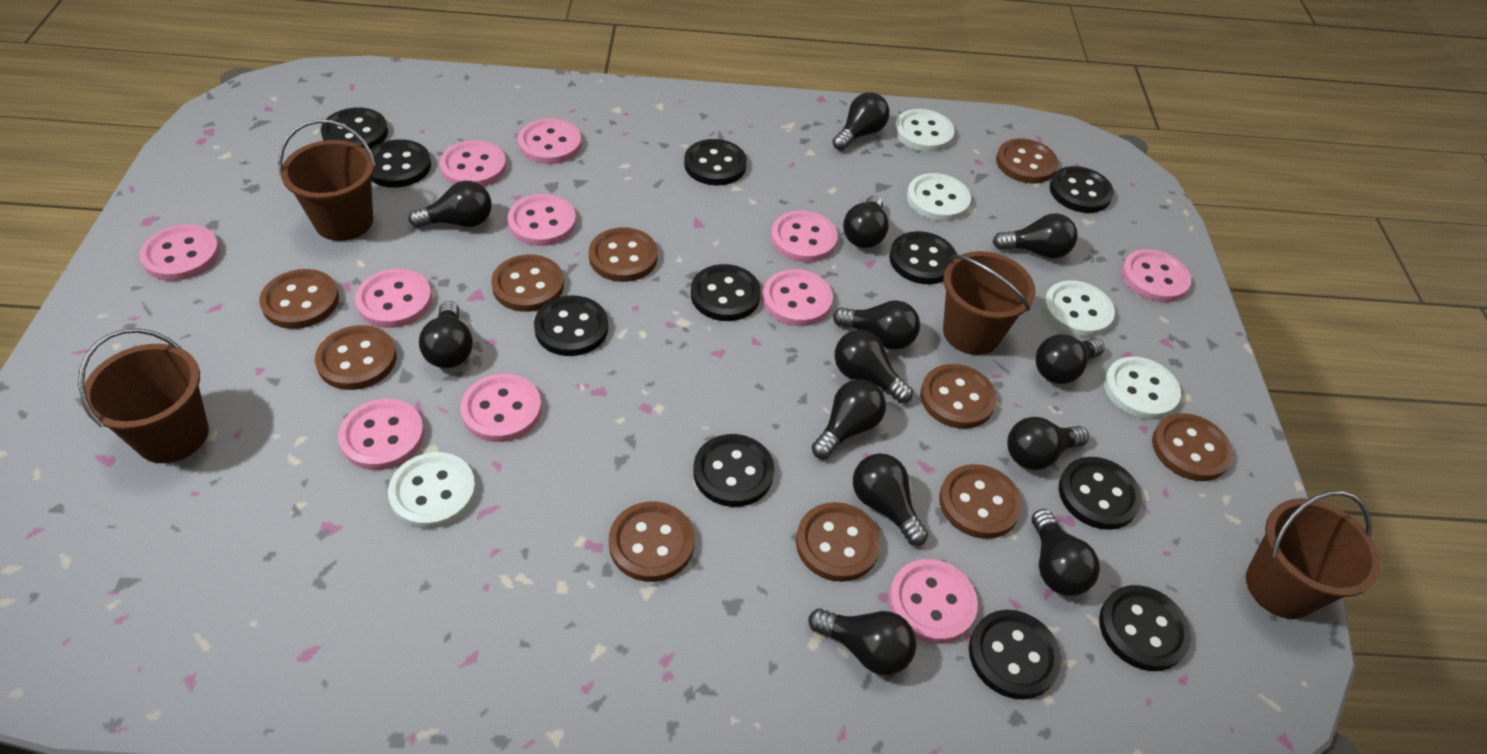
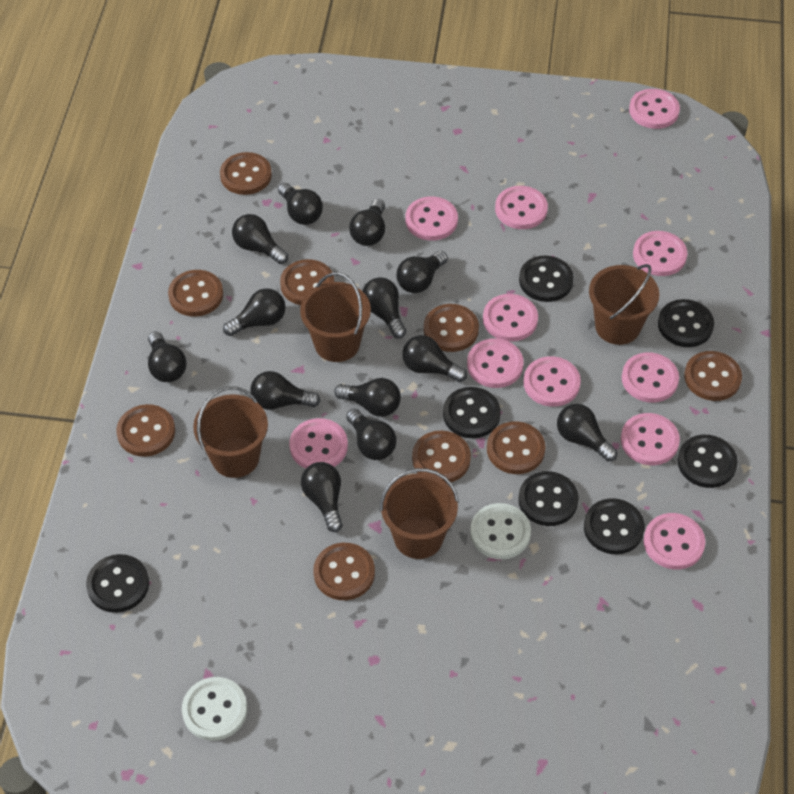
black button: 11 -> 7
brown button: 10 -> 9
white button: 5 -> 2

